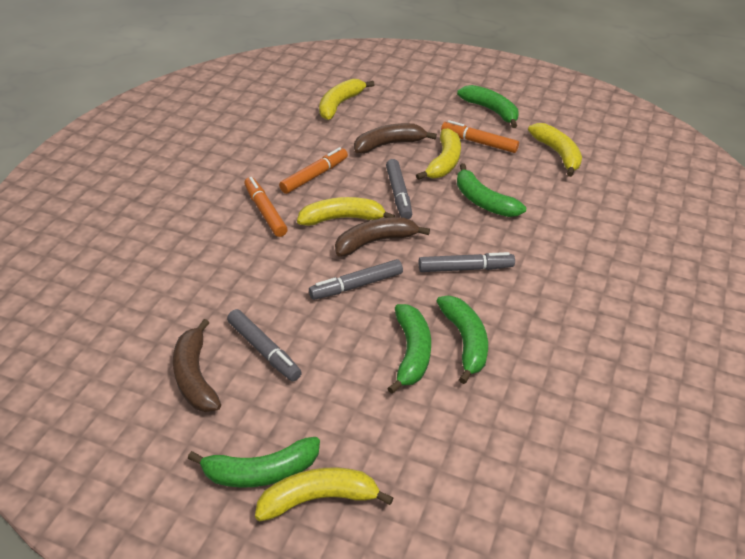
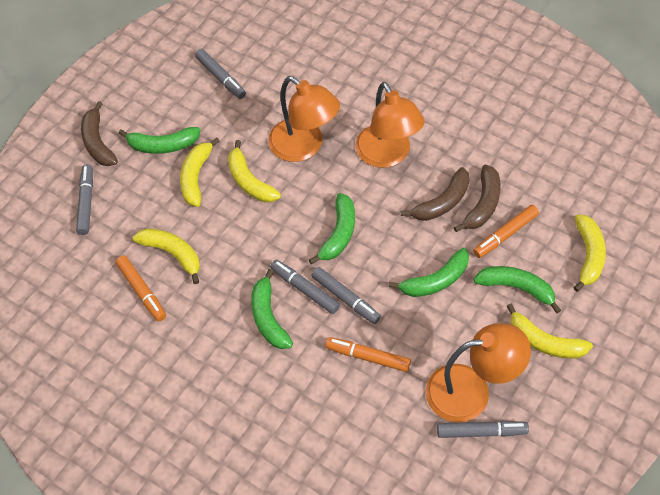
grey marker: 4 -> 5
orange lamp: 0 -> 3

